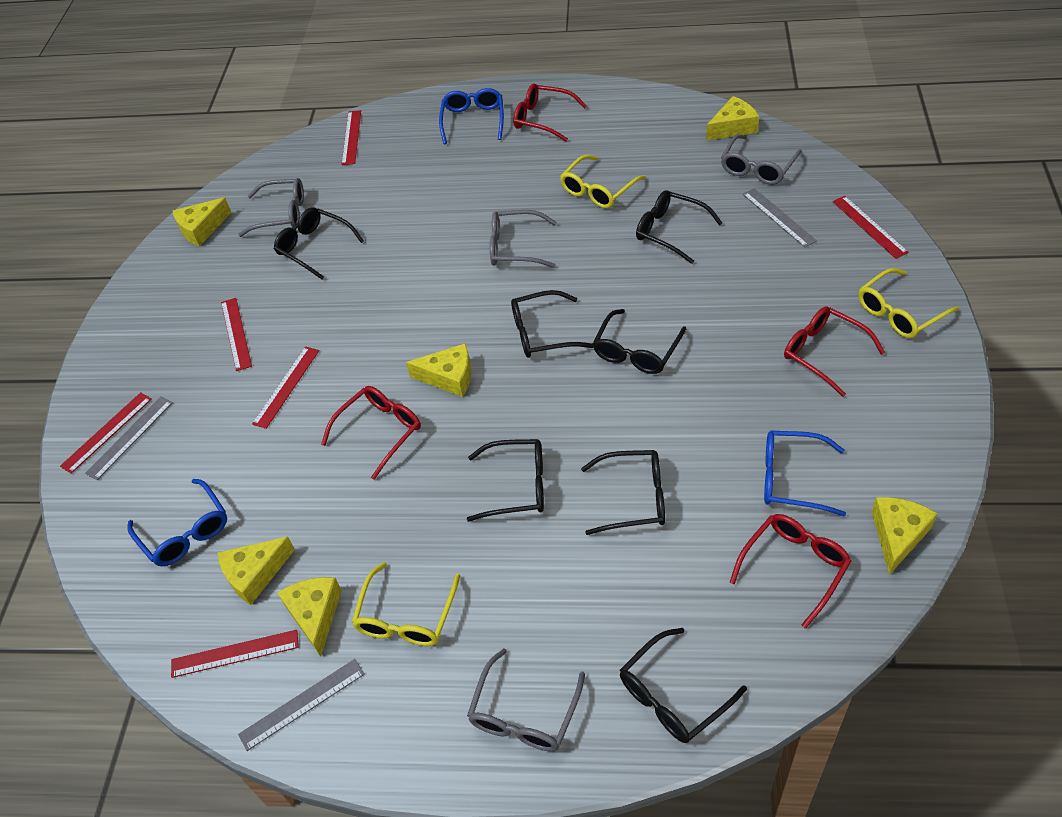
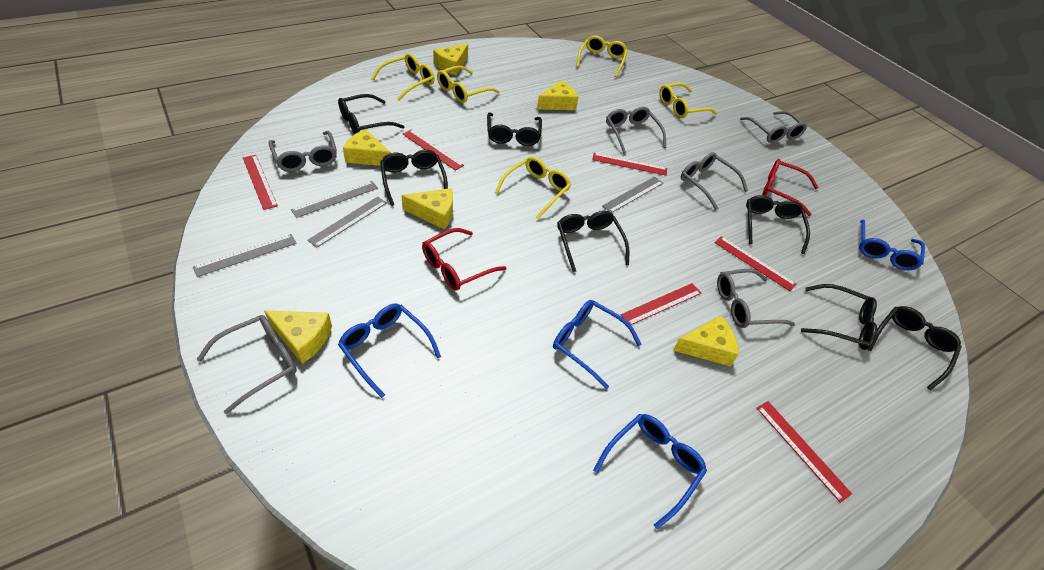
blue glasses: 3 -> 4
grey glasses: 4 -> 6
grey ruler: 3 -> 4
red glasses: 4 -> 2
yellow glasses: 3 -> 5

